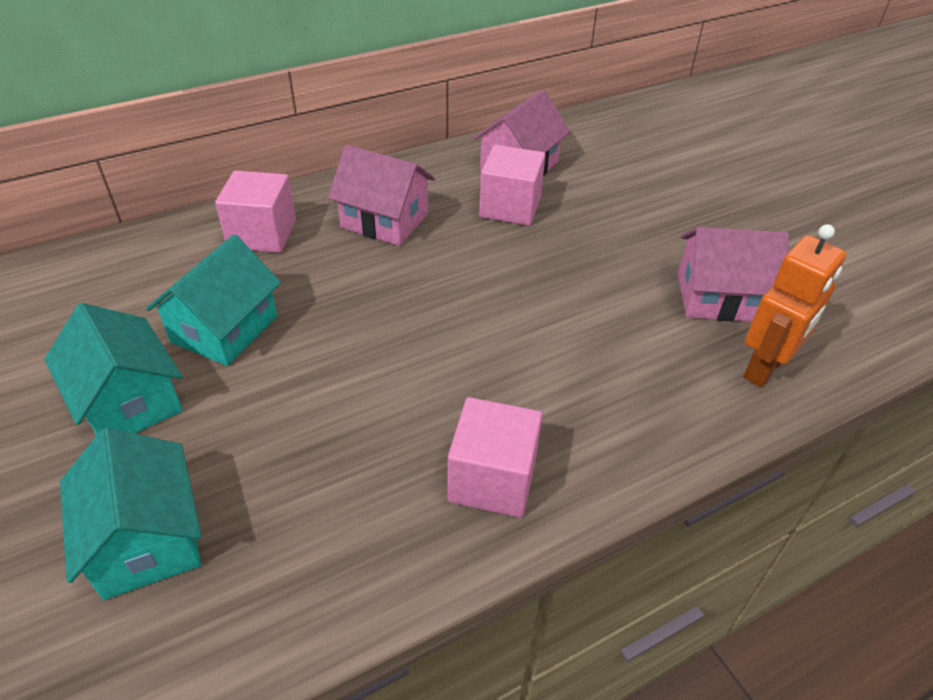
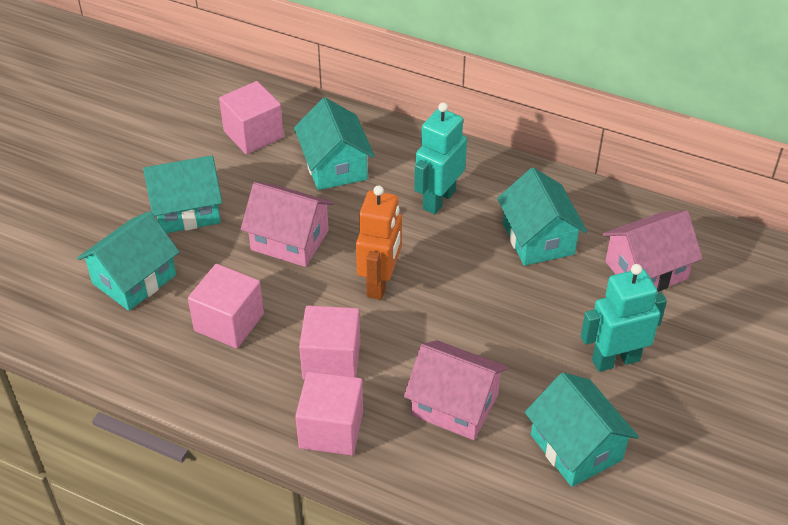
pink cube: 3 -> 4
turquoise house: 3 -> 5
turquoise robot: 0 -> 2

